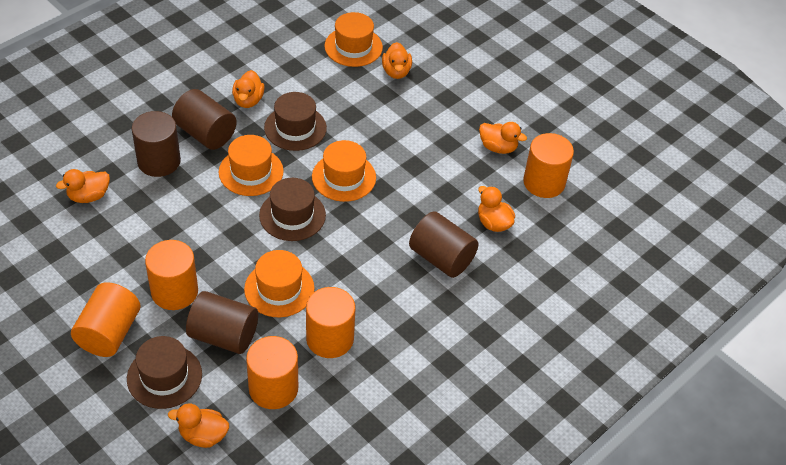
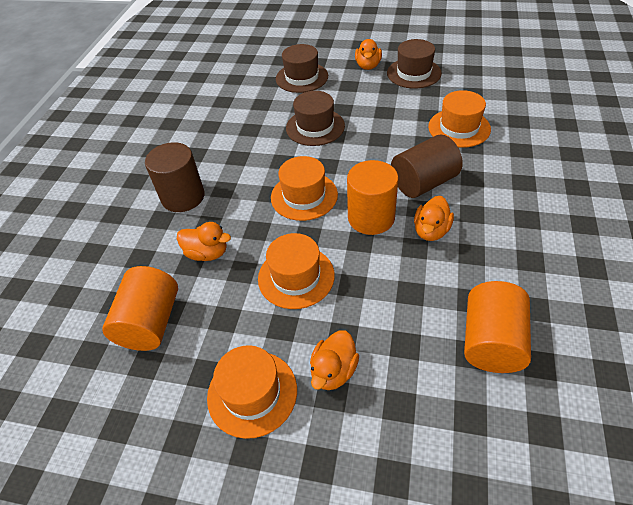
brown cylinder: 4 -> 2
orange cylinder: 5 -> 3
orange duck: 6 -> 4

